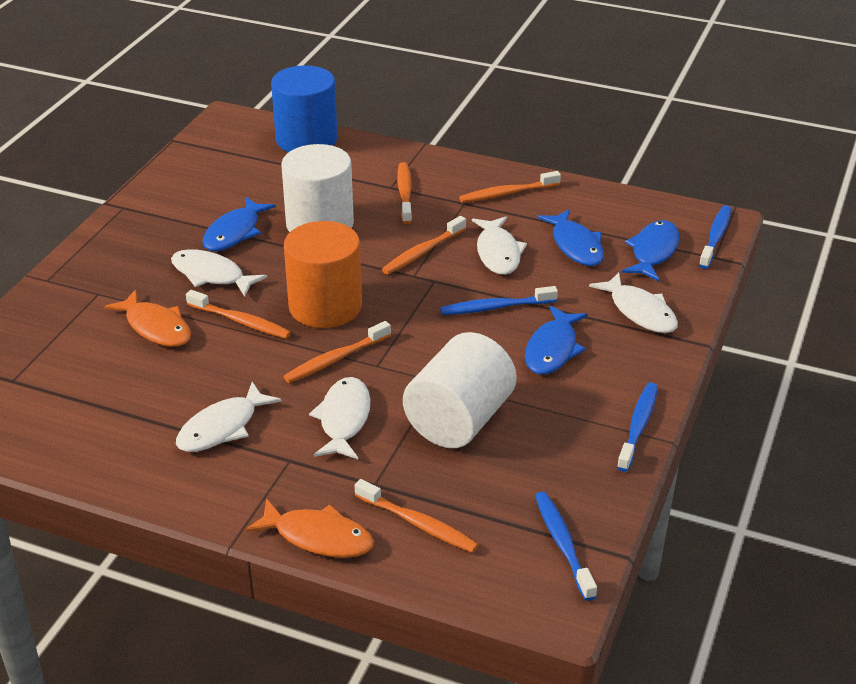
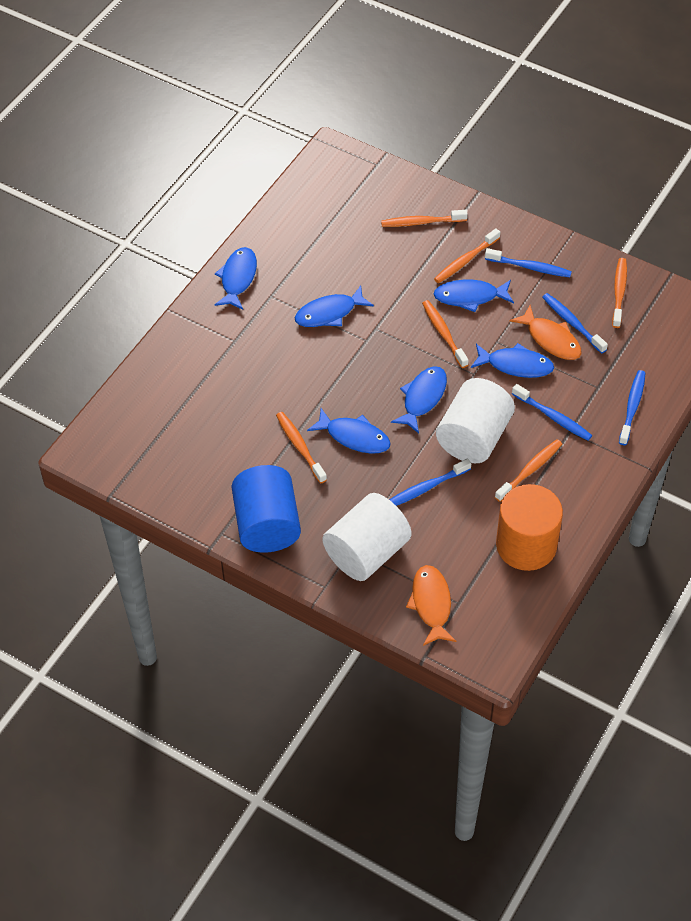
blue fish: 4 -> 6
blue toothbrush: 4 -> 5
white fish: 5 -> 0

